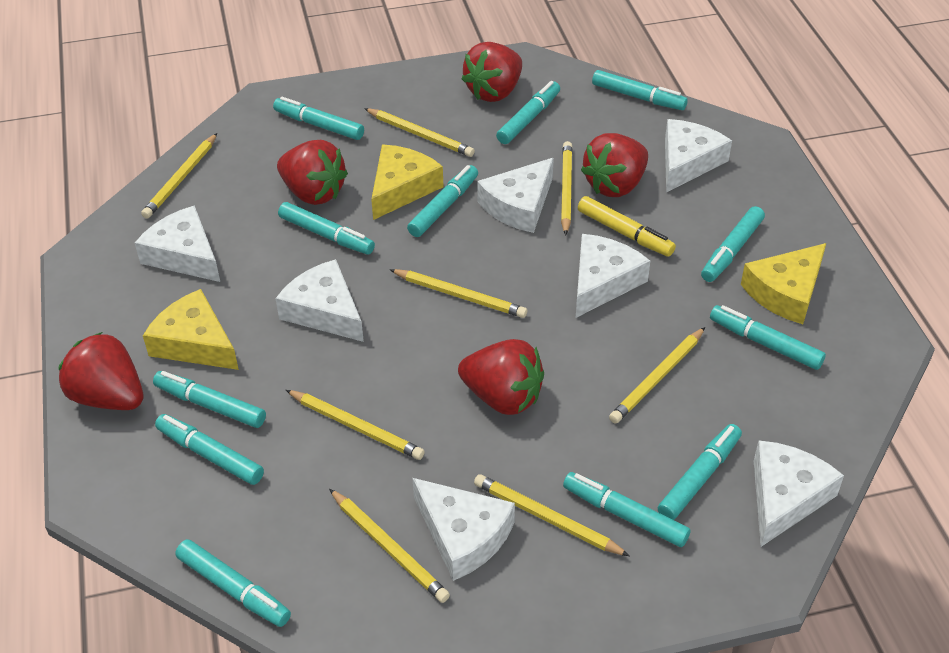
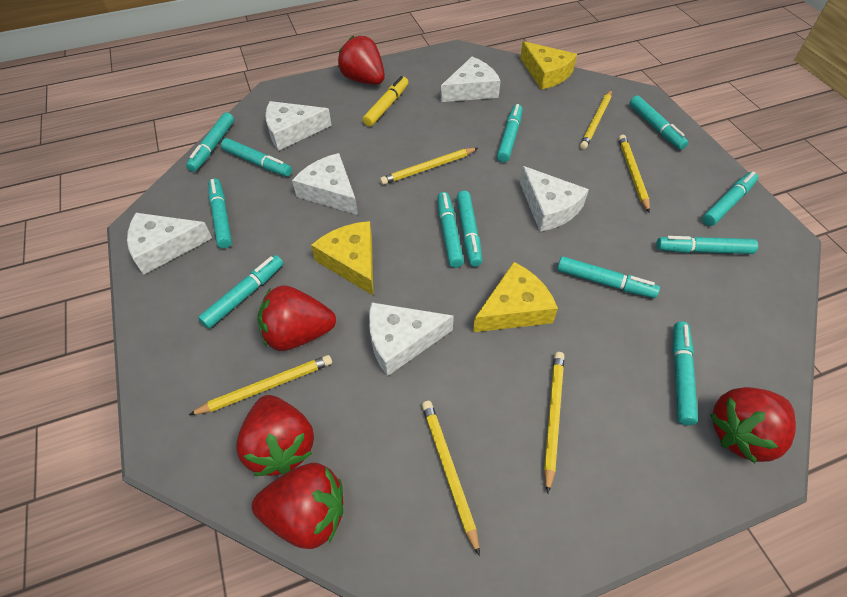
white cheese: 7 -> 6
yellow pencil: 8 -> 6

